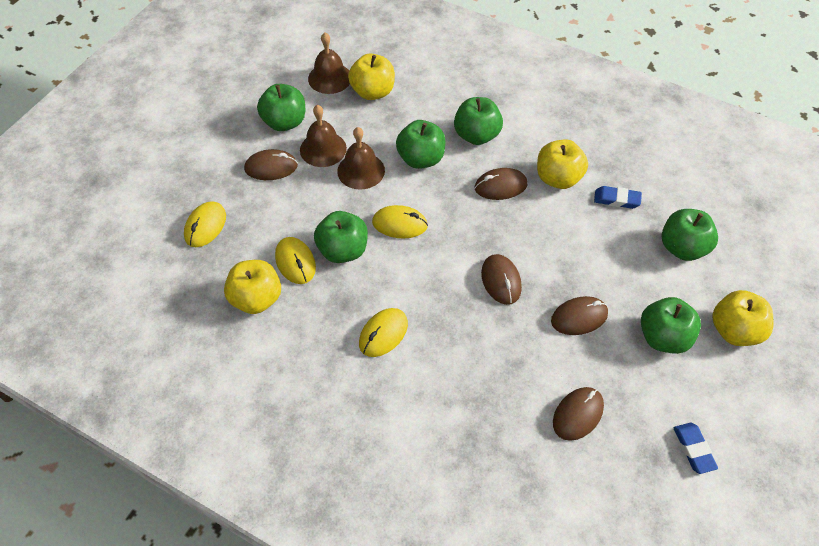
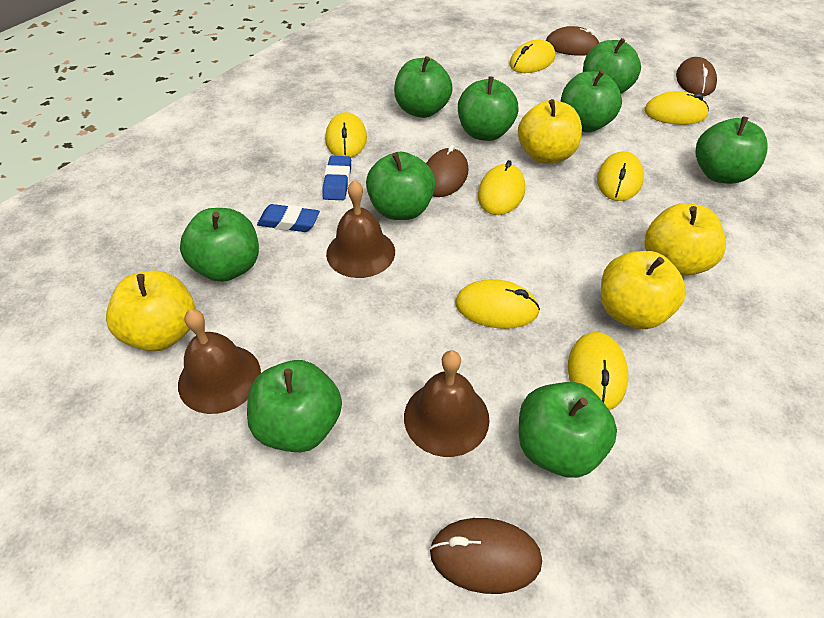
brown mouse: 5 -> 4
green apple: 6 -> 9
yellow mouse: 4 -> 7

